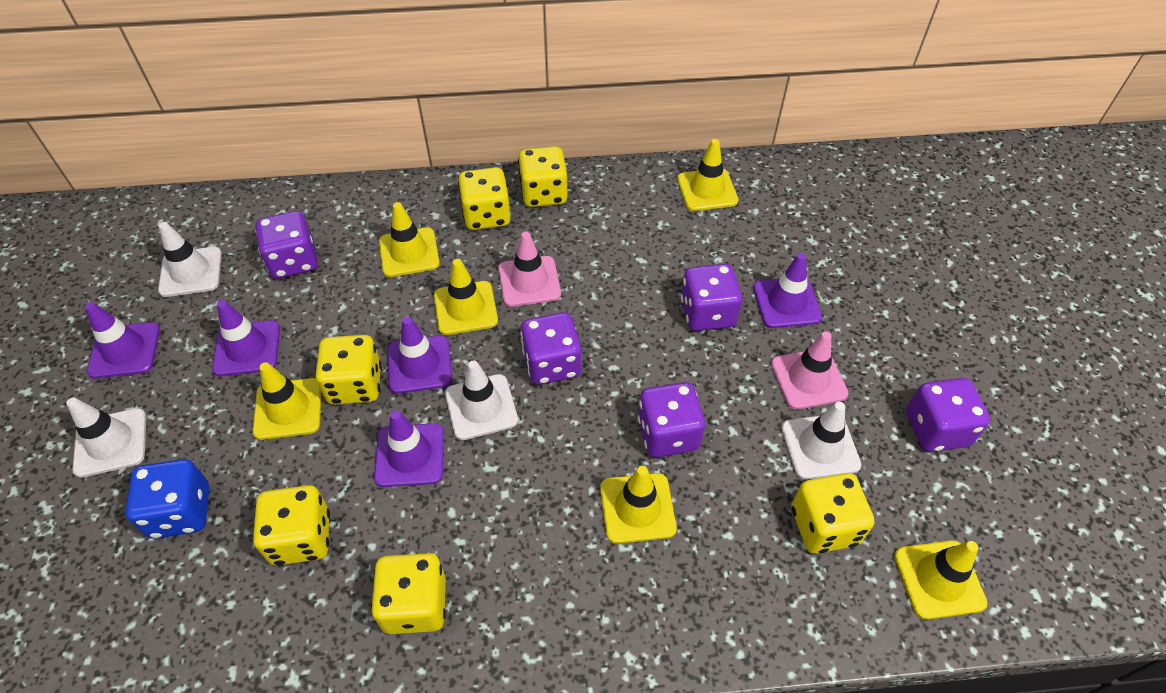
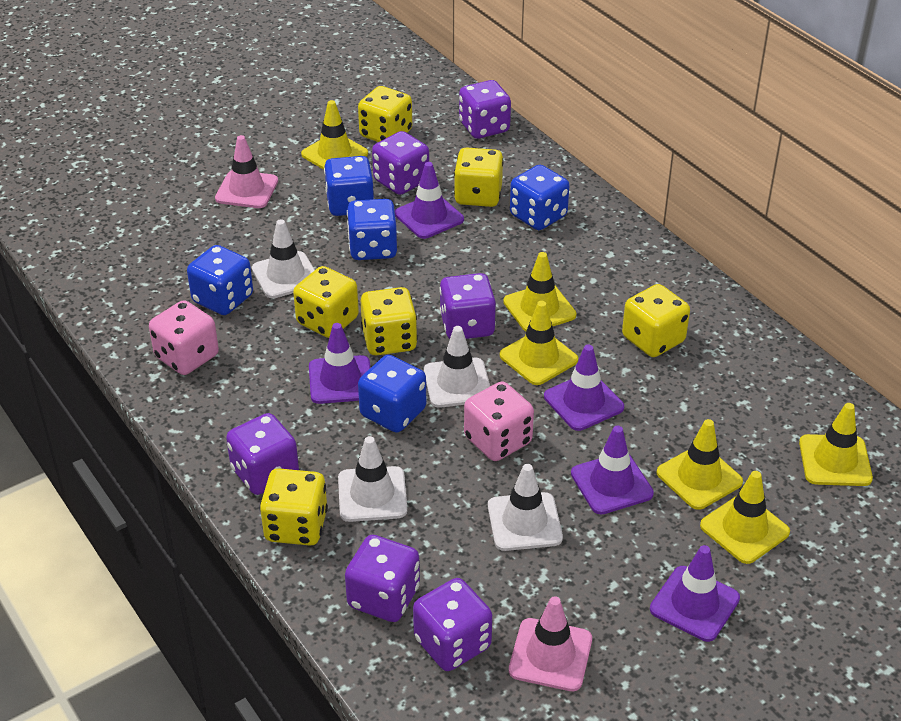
blue dice: 1 -> 5
pink dice: 0 -> 2
purple dice: 5 -> 6

